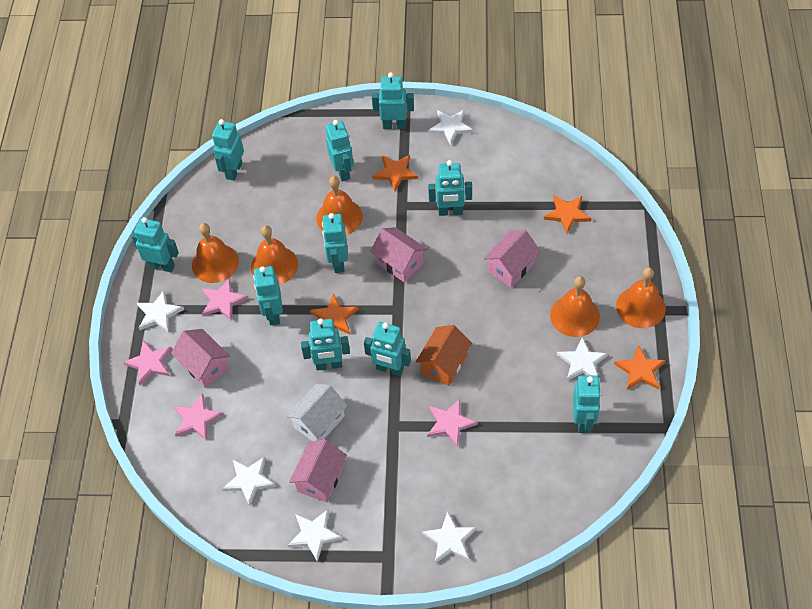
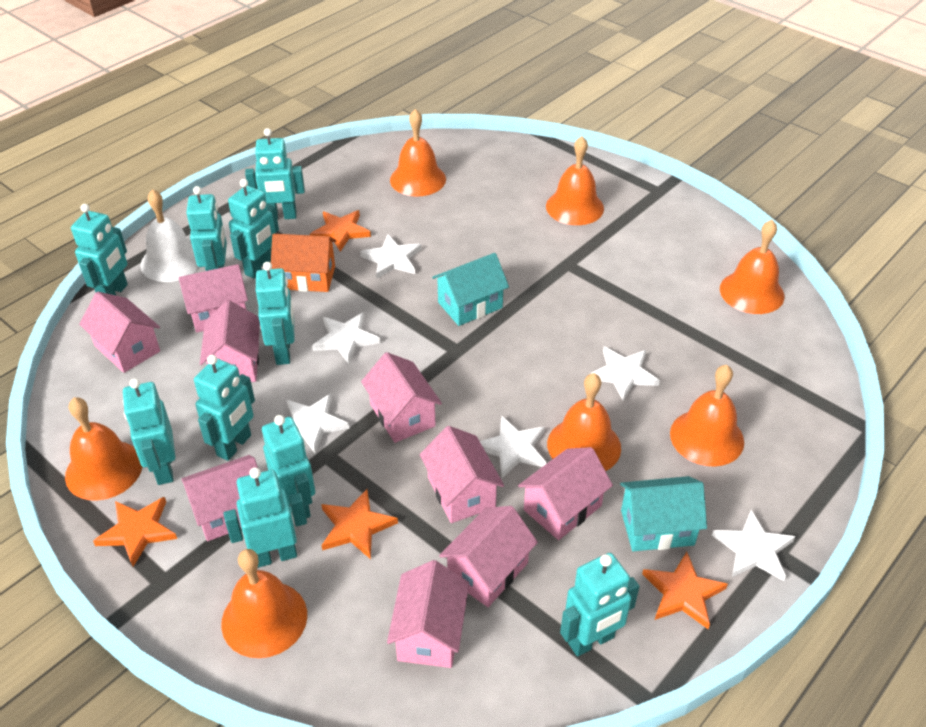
orange bell: 5 -> 7
pink house: 4 -> 9
pink star: 4 -> 0
turquoise house: 0 -> 2
white bell: 0 -> 1
white house: 1 -> 0

